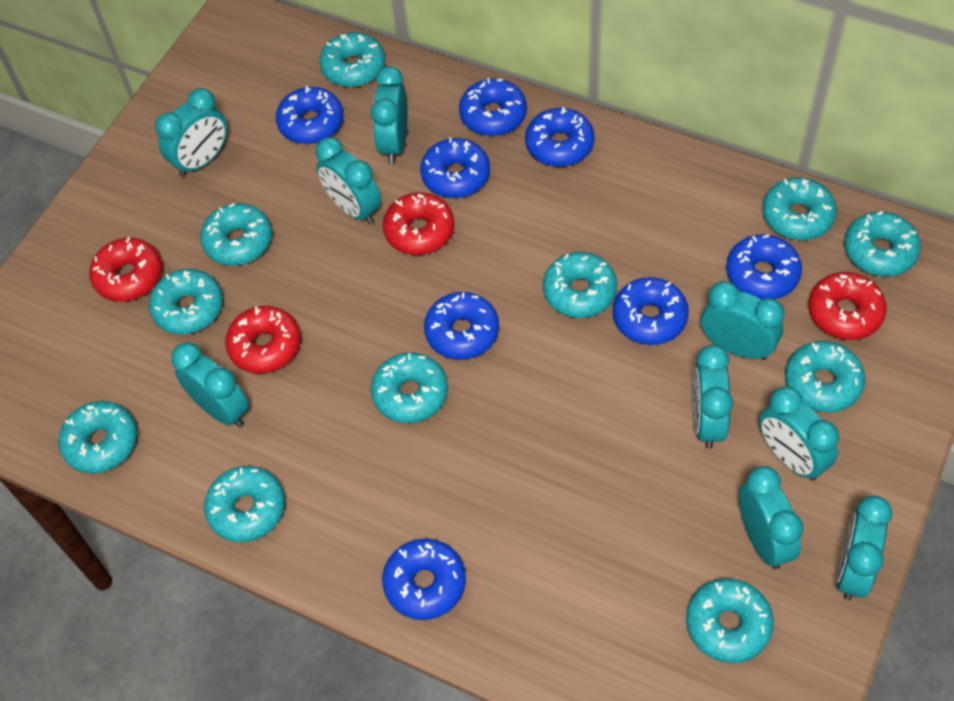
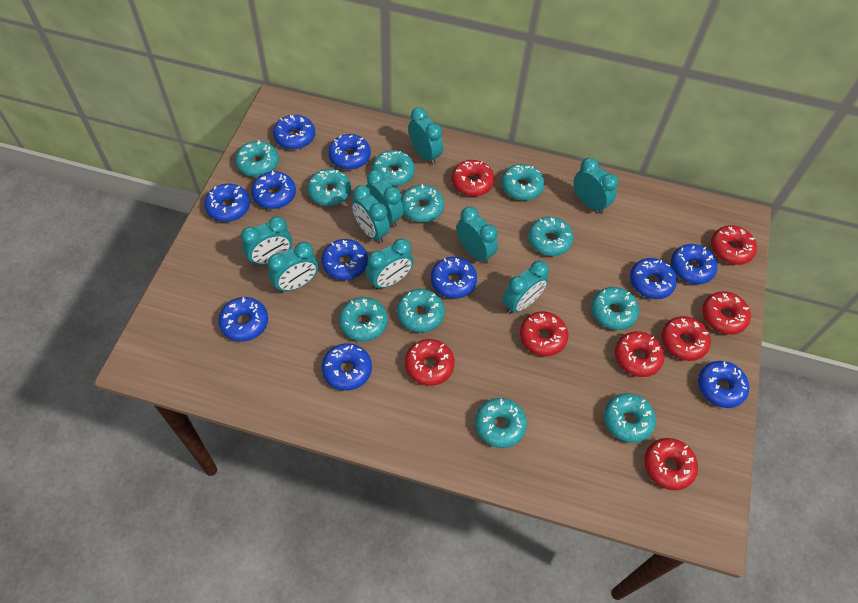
blue donut: 8 -> 11
red donut: 4 -> 8

